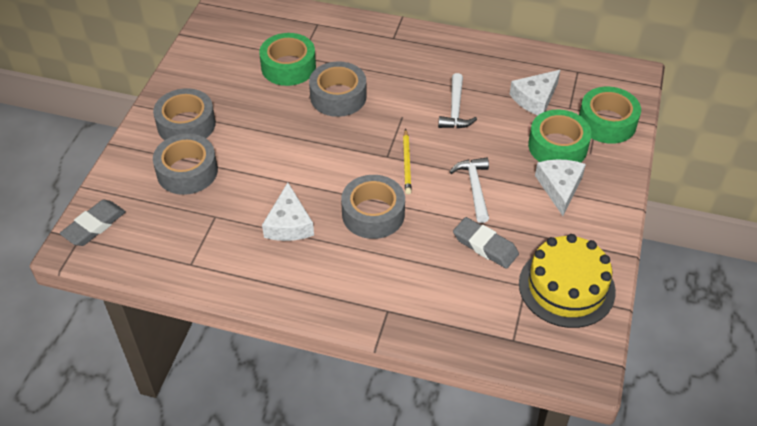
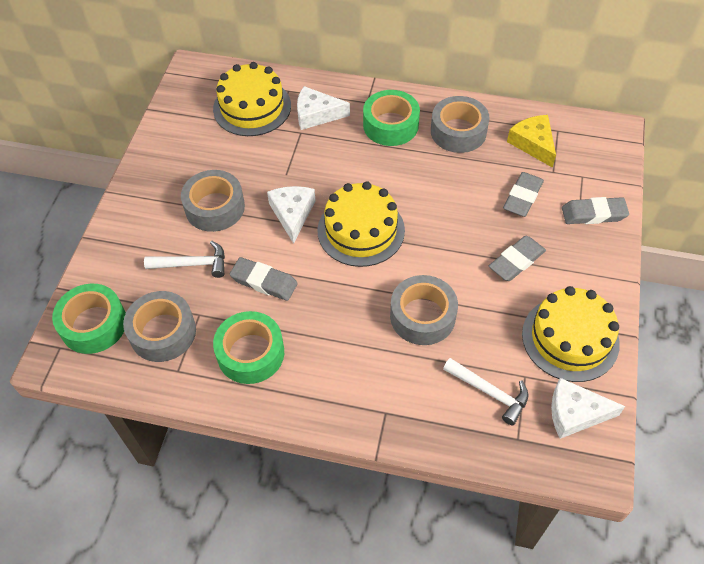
grey eraser: 2 -> 4
yellow cake: 1 -> 3
yellow cheese: 0 -> 1
yellow pencil: 1 -> 0

